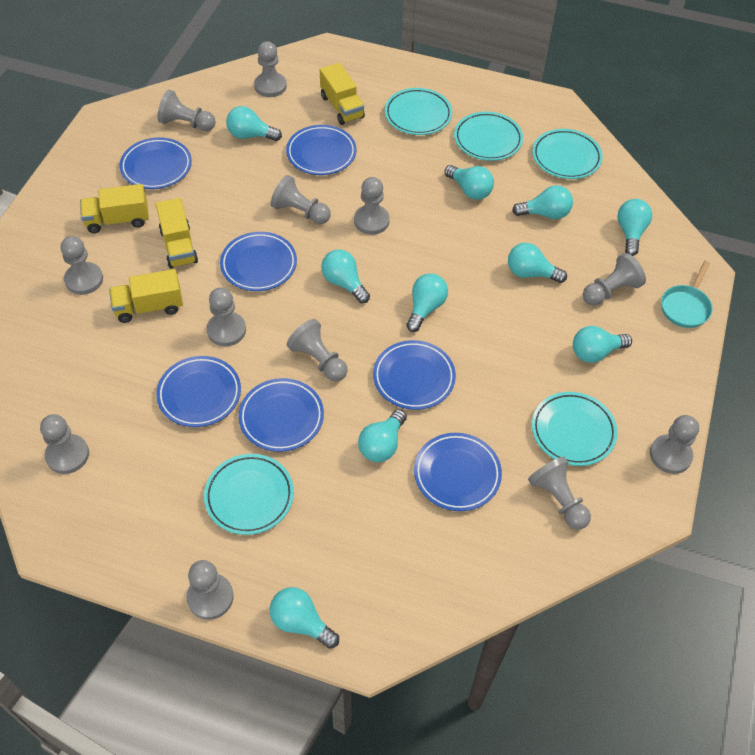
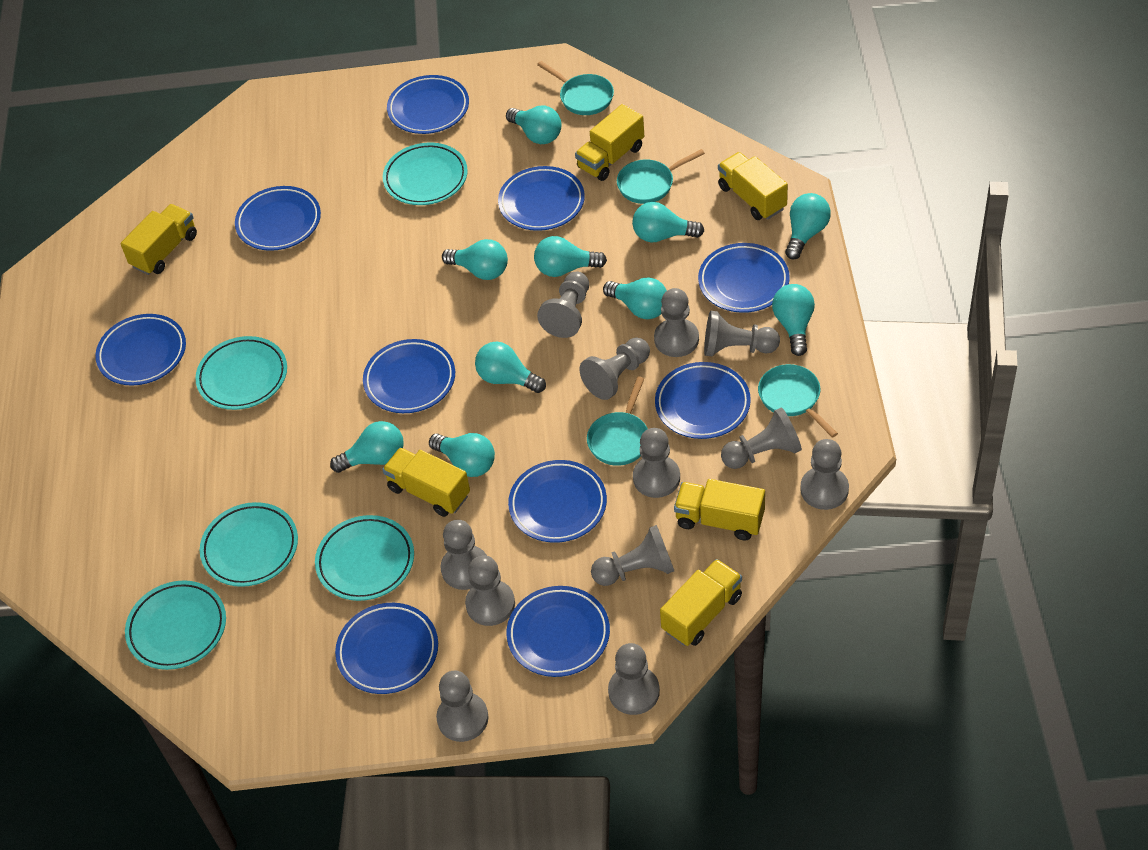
blue plate: 7 -> 10
turquoise pan: 1 -> 4
yellow truck: 4 -> 6

